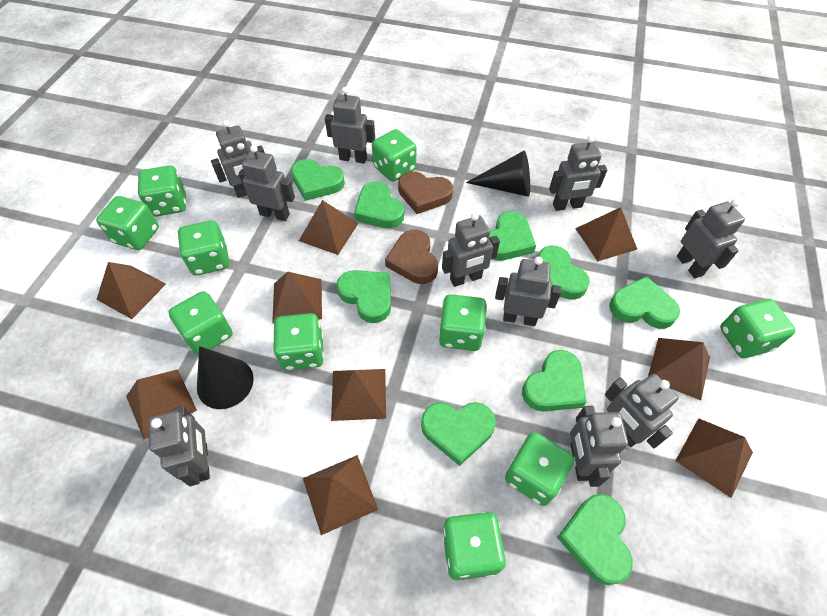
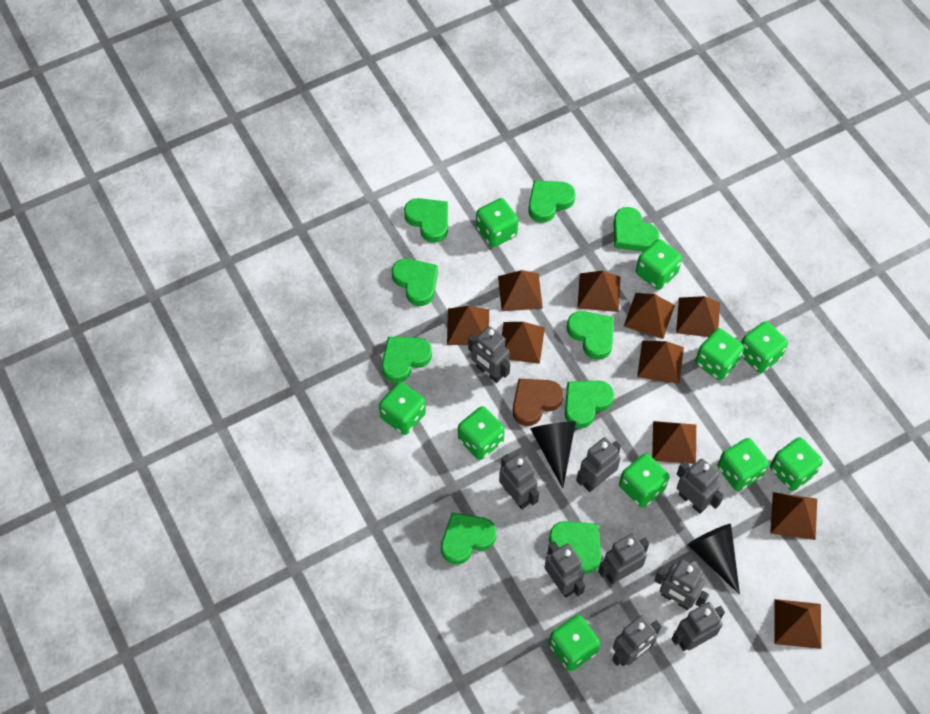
brown heart: 2 -> 1
brown pyramid: 9 -> 10
grey robot: 10 -> 9

